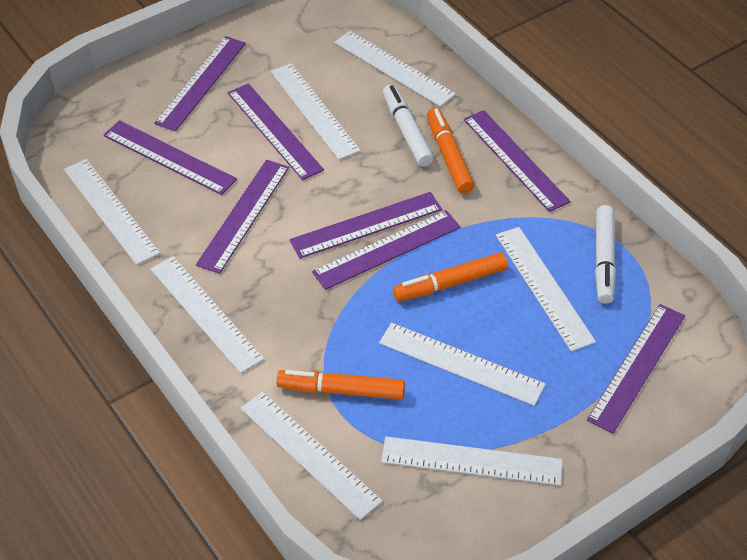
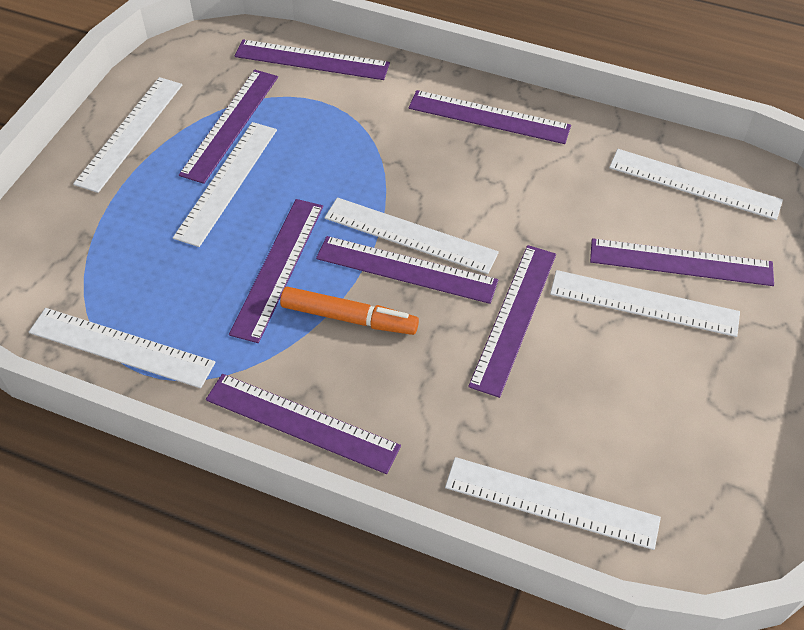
orange marker: 3 -> 1
white marker: 2 -> 0
white ruler: 8 -> 7

